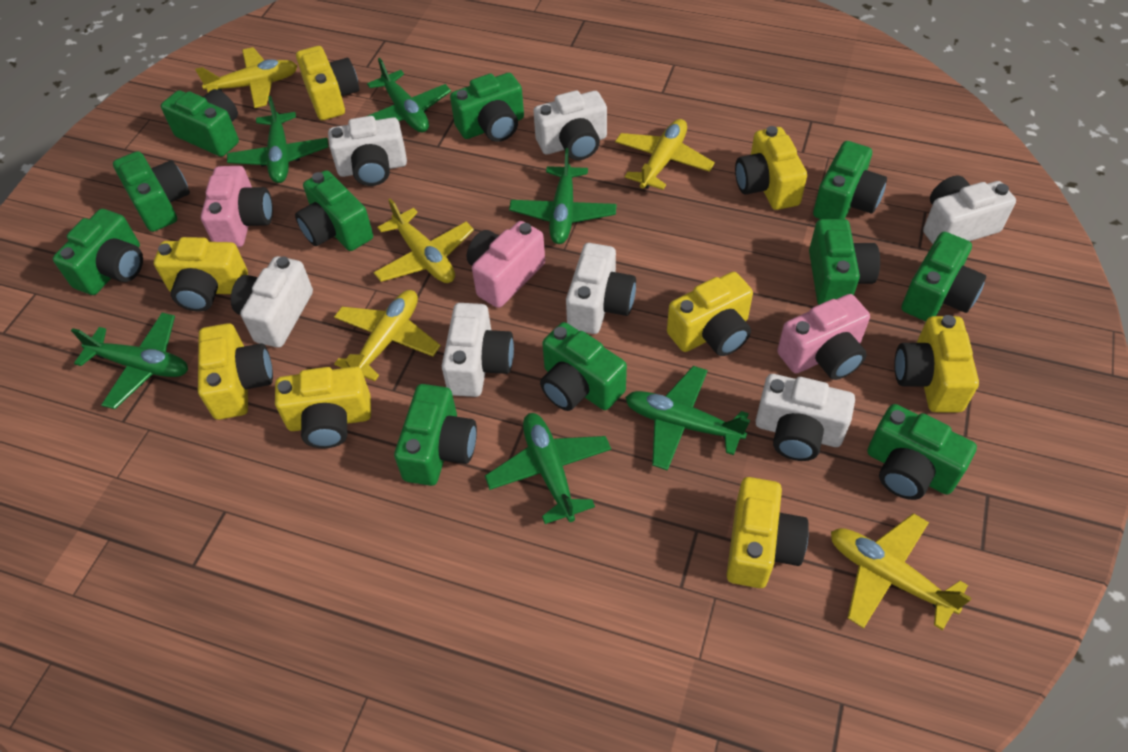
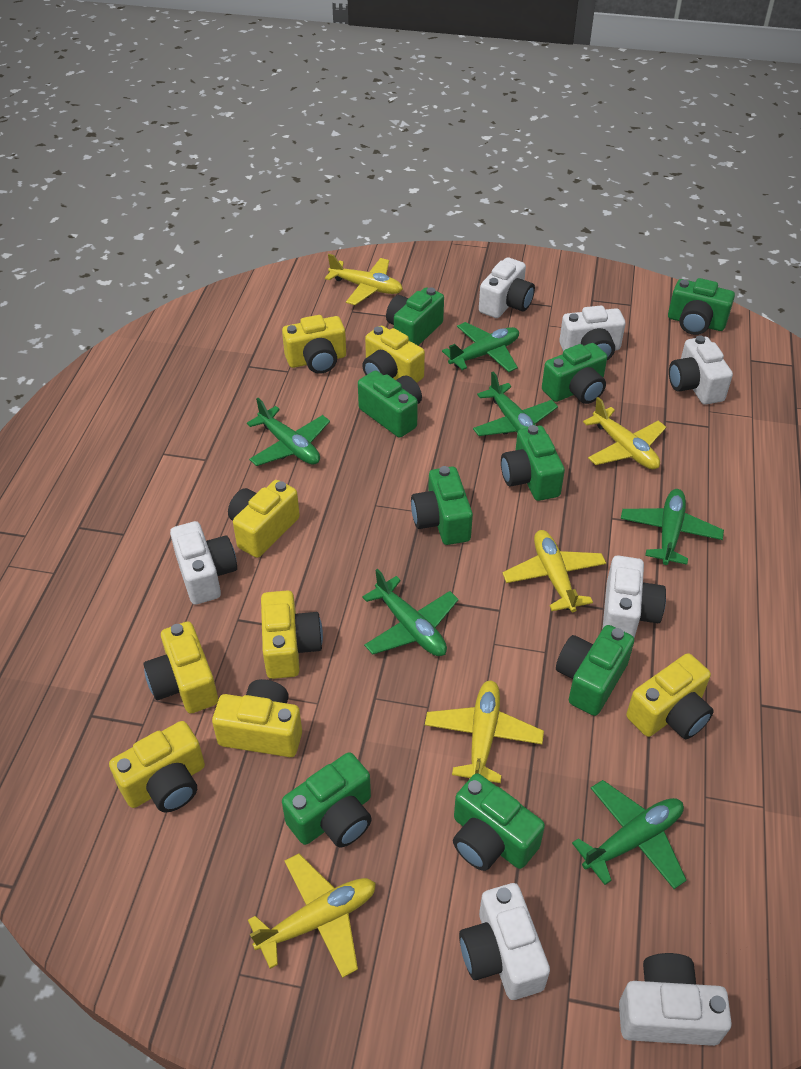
green camera: 11 -> 9
pink camera: 3 -> 0

